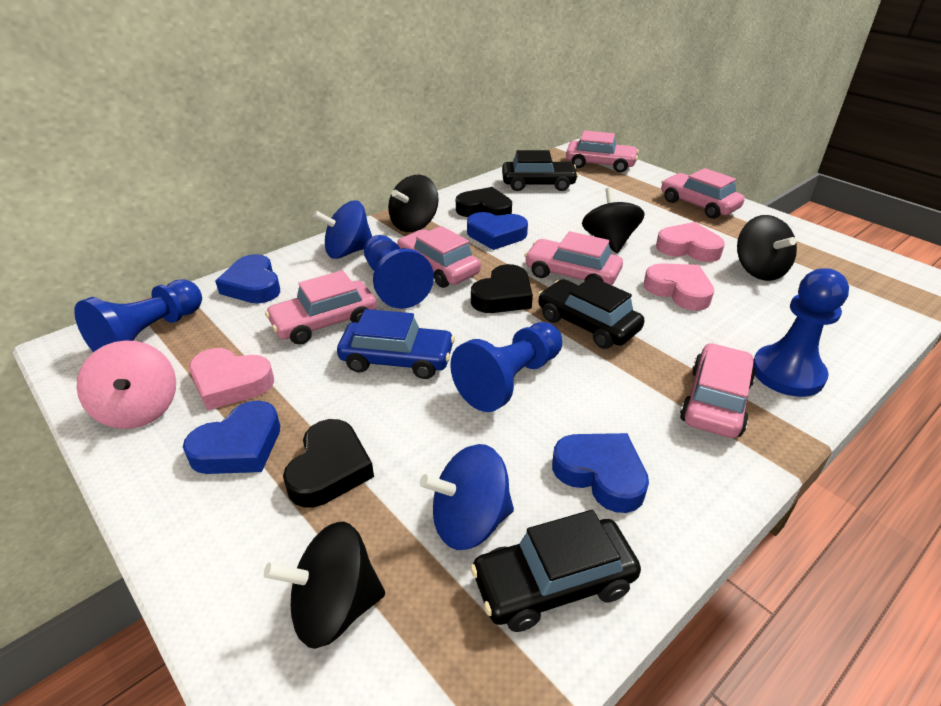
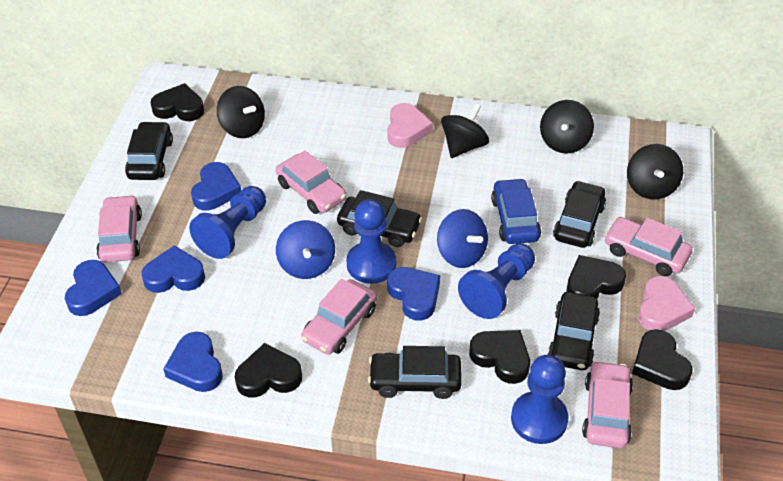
black car: 3 -> 5
black heart: 3 -> 5
blue heart: 4 -> 5
pink car: 6 -> 5
pink heart: 3 -> 2
pink spinning top: 1 -> 0

